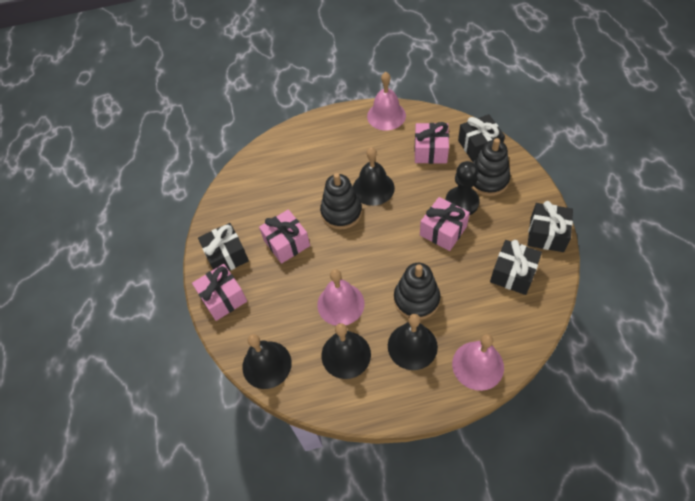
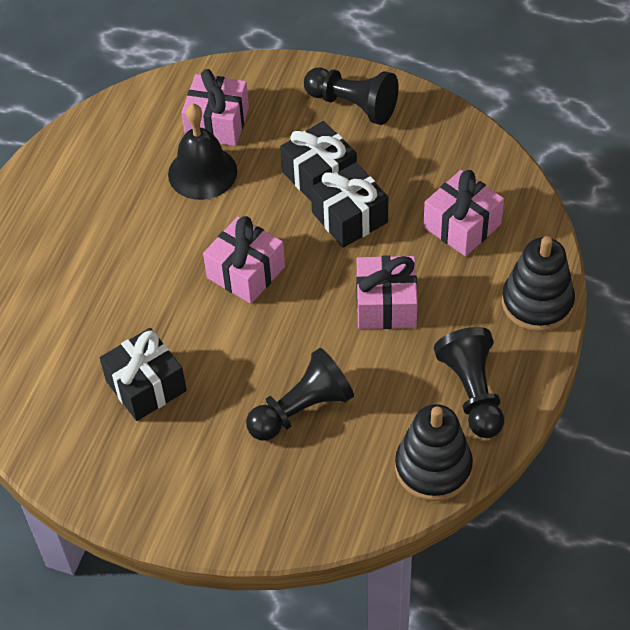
black bell: 4 -> 1
black gift: 4 -> 3
black pawn: 1 -> 3
black stacking toy: 3 -> 2
pink bell: 3 -> 0

